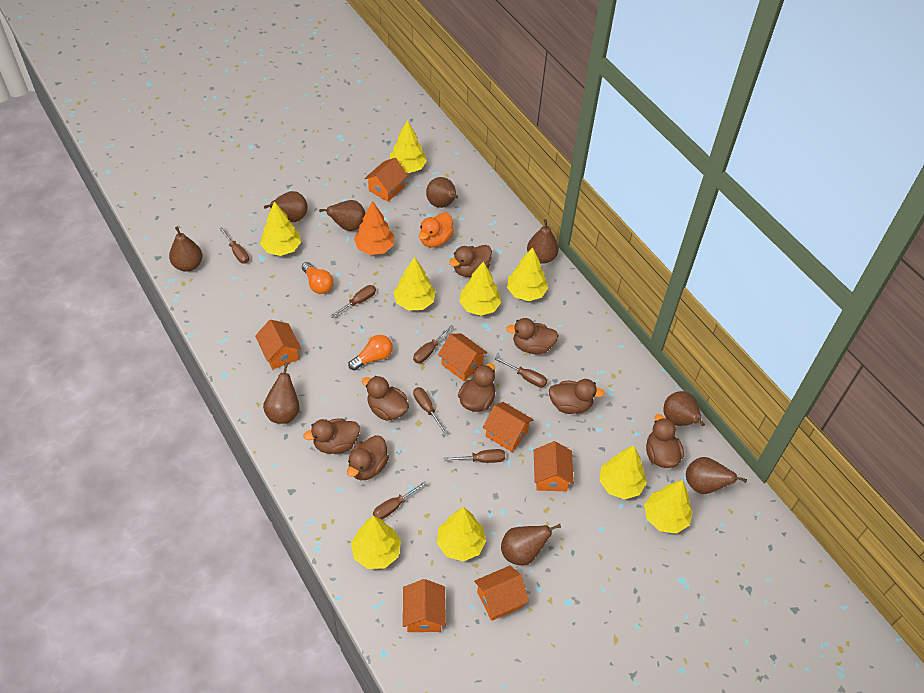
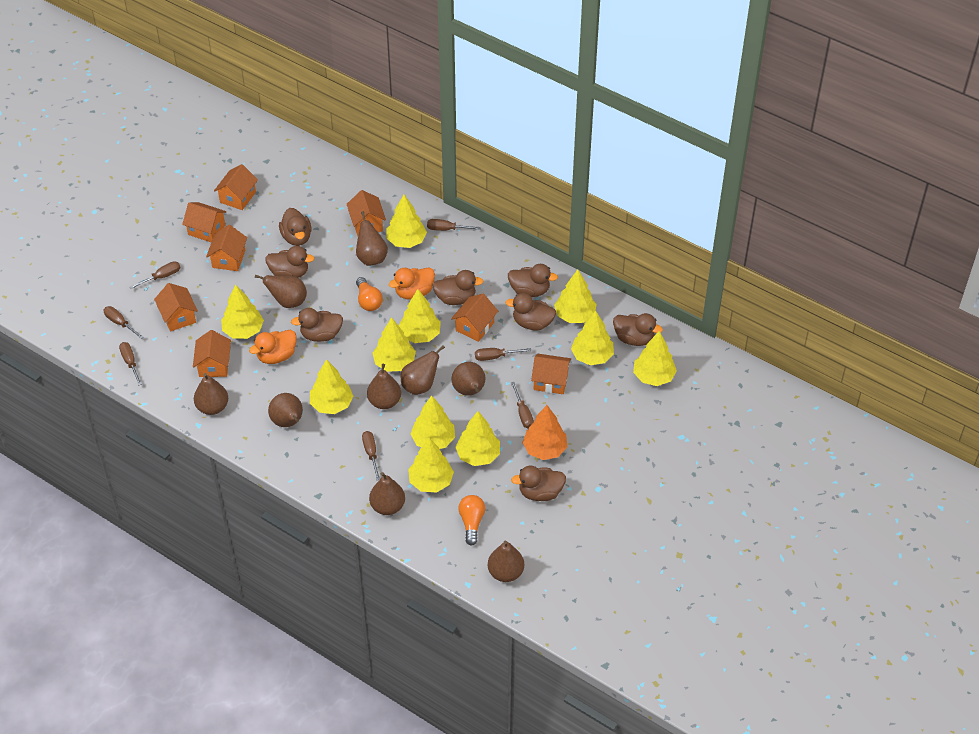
orange duck: 1 -> 2
orange house: 7 -> 8
yellow tree: 9 -> 11

